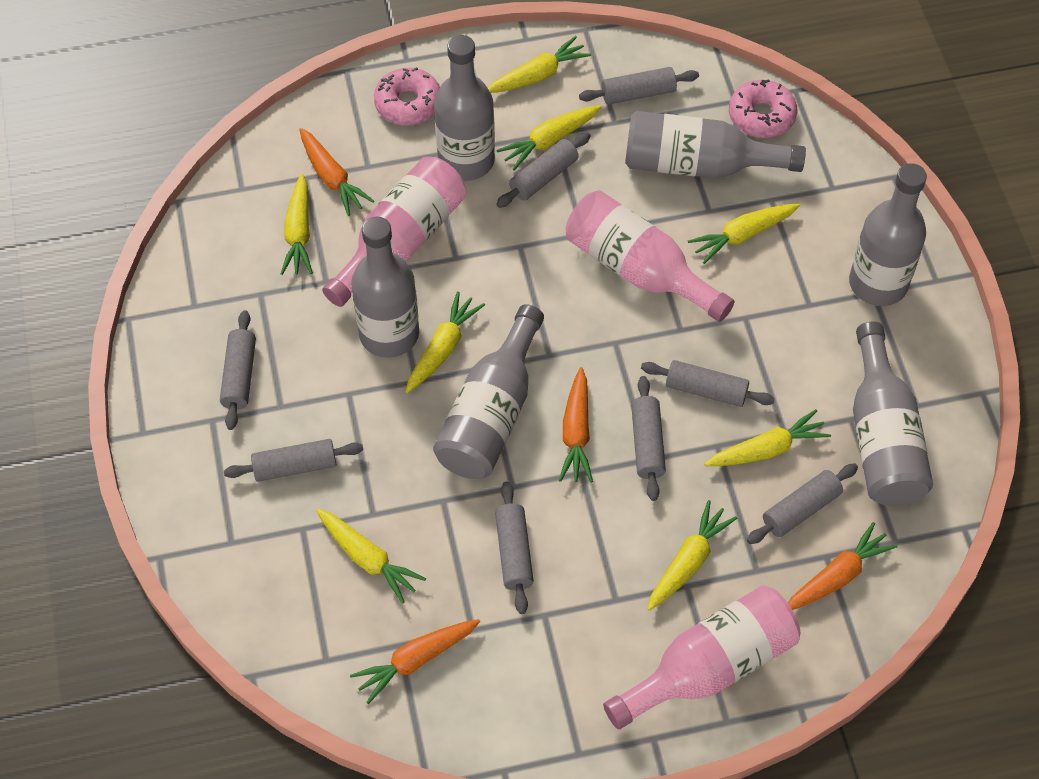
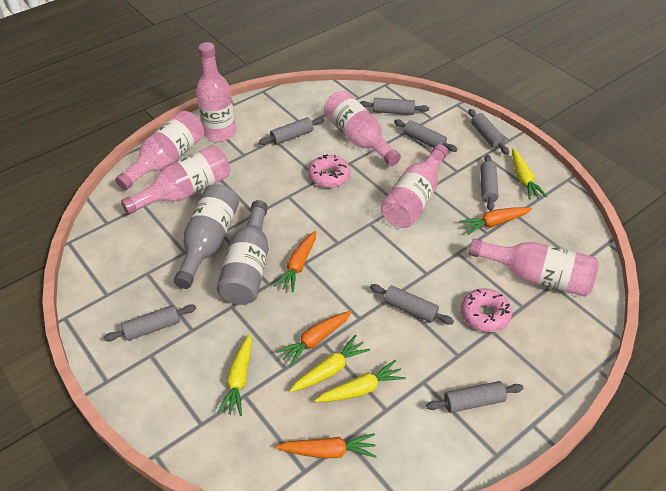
grey bottle: 6 -> 2
pink bottle: 3 -> 6
yellow carrot: 8 -> 4

